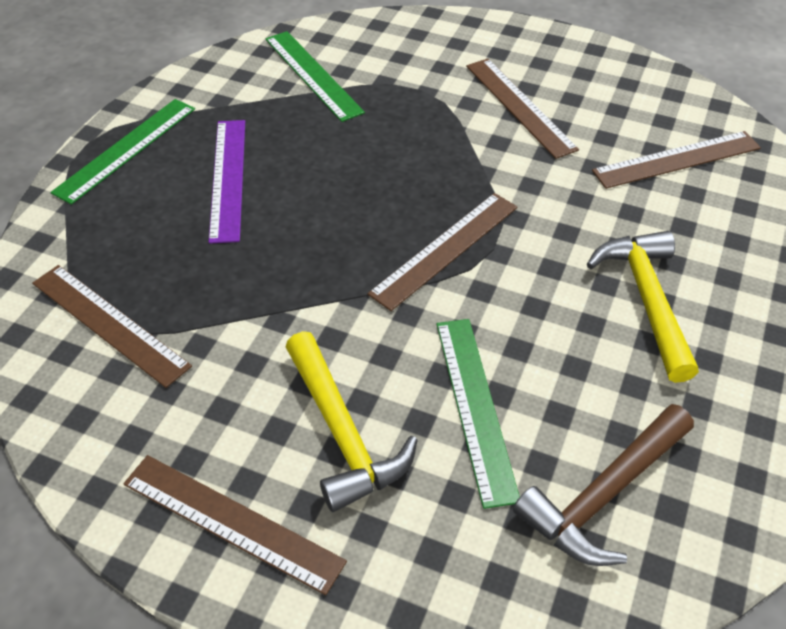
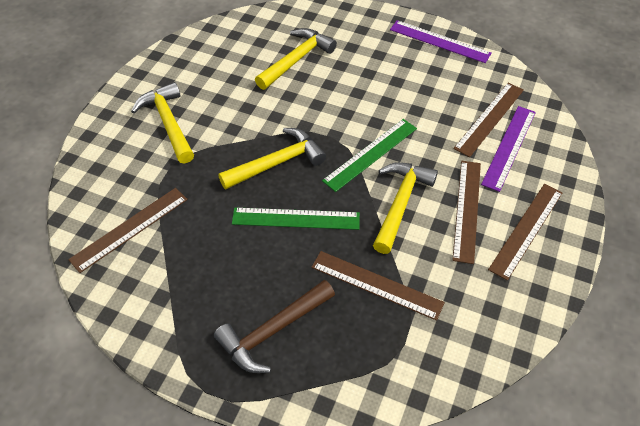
green ruler: 3 -> 2
purple ruler: 1 -> 2
yellow hammer: 2 -> 4

